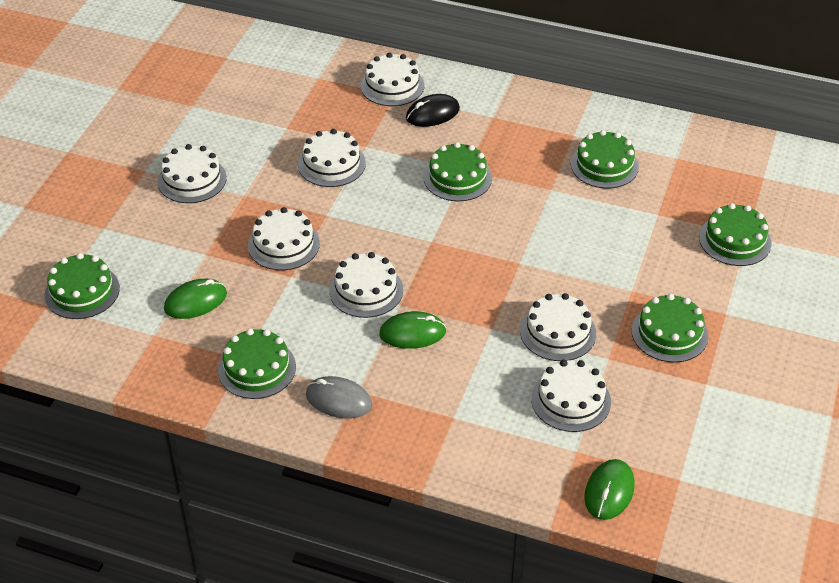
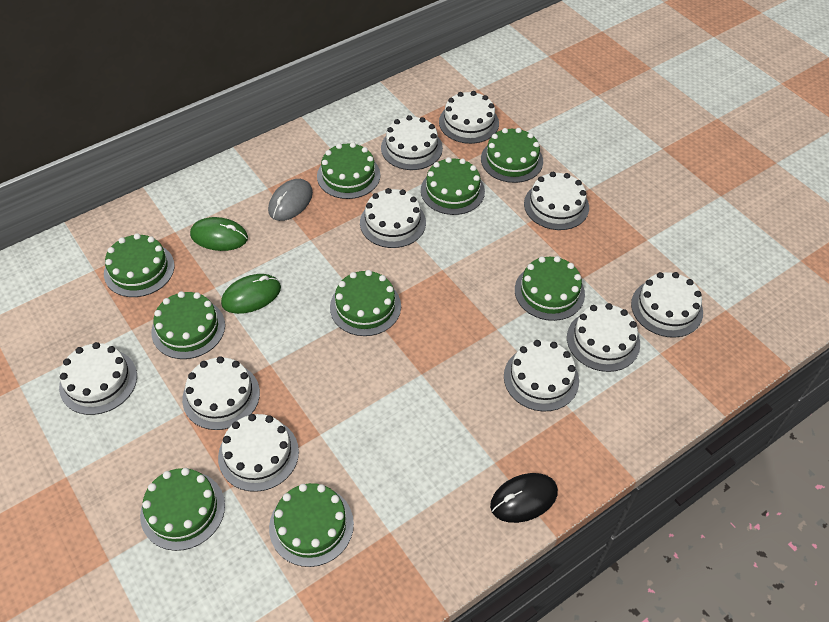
green cake: 6 -> 9
green mouse: 3 -> 2
white cake: 7 -> 10

